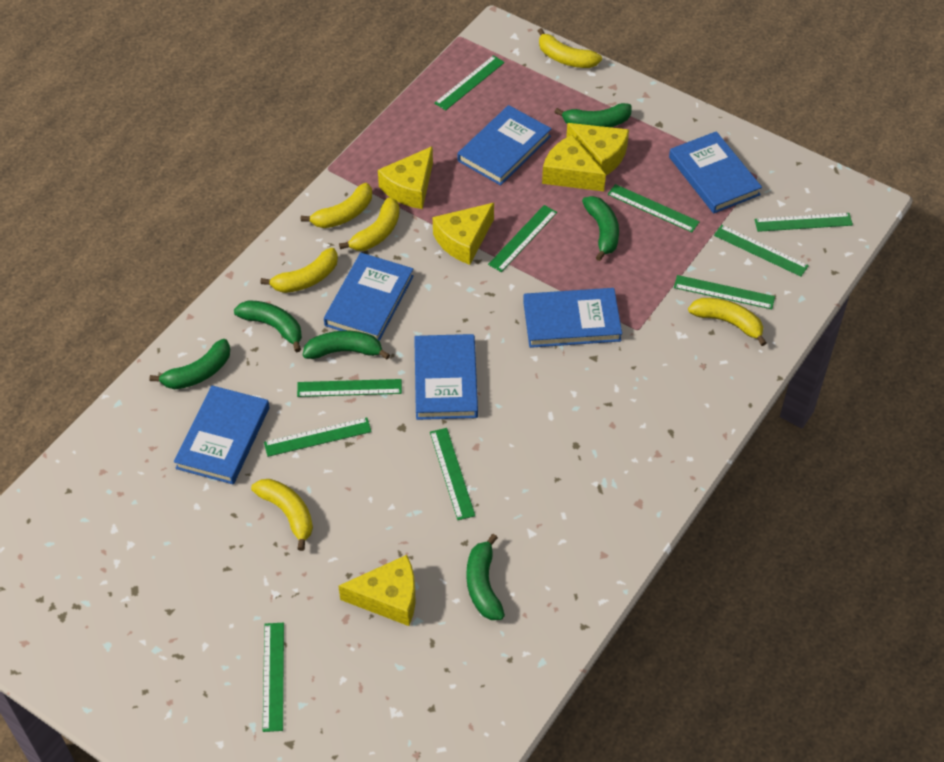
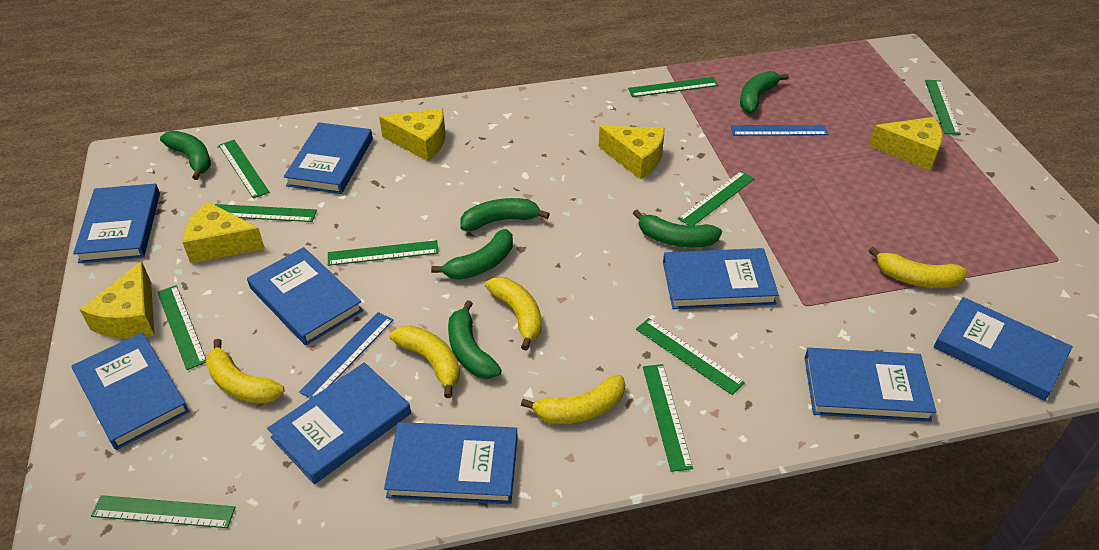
blue book: 6 -> 9
blue ruler: 0 -> 2
yellow banana: 6 -> 5

